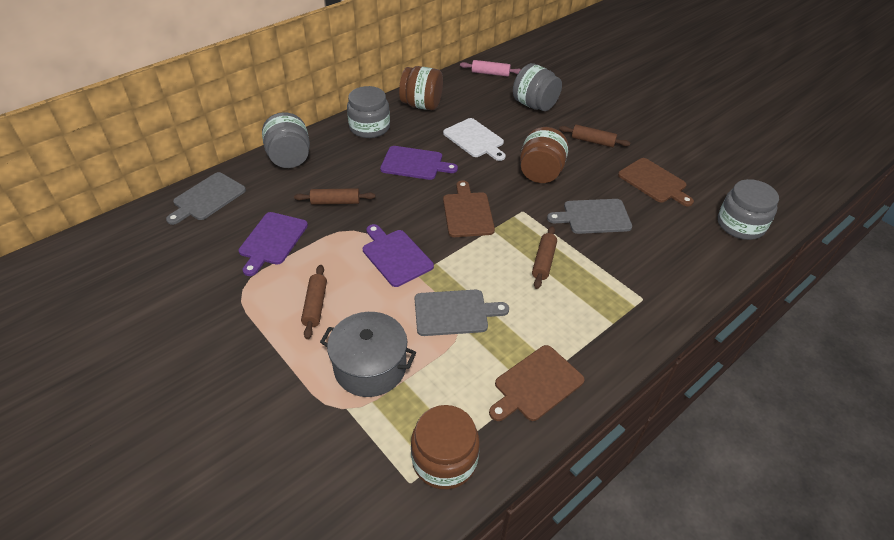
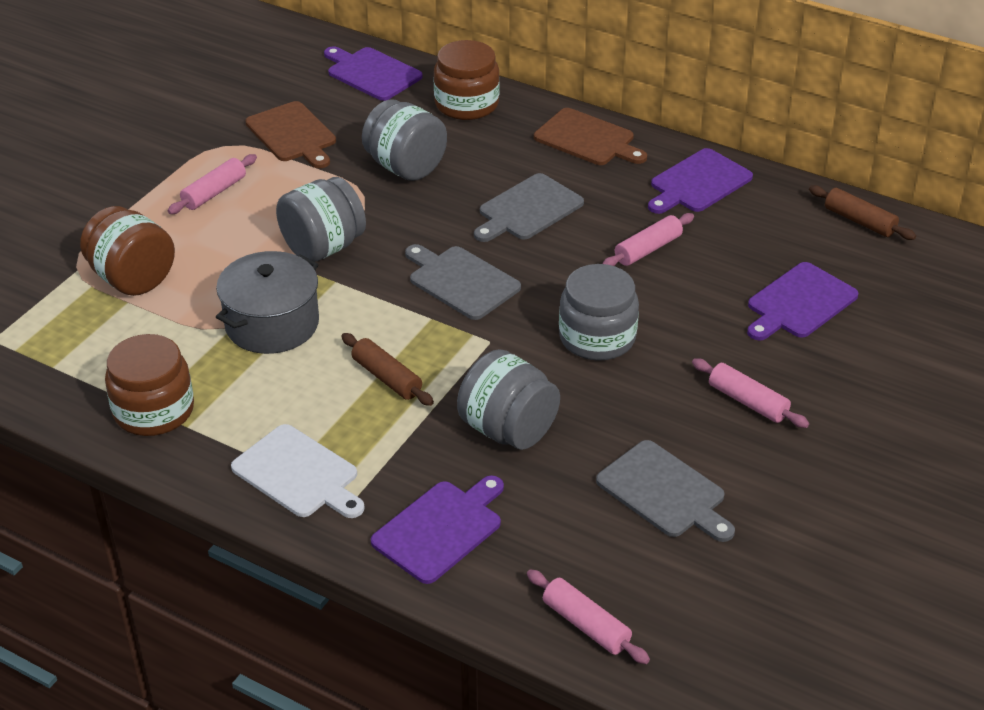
brown cutting board: 3 -> 2
brown rolling pin: 4 -> 2
pink rolling pin: 1 -> 4
purple cutting board: 3 -> 4

